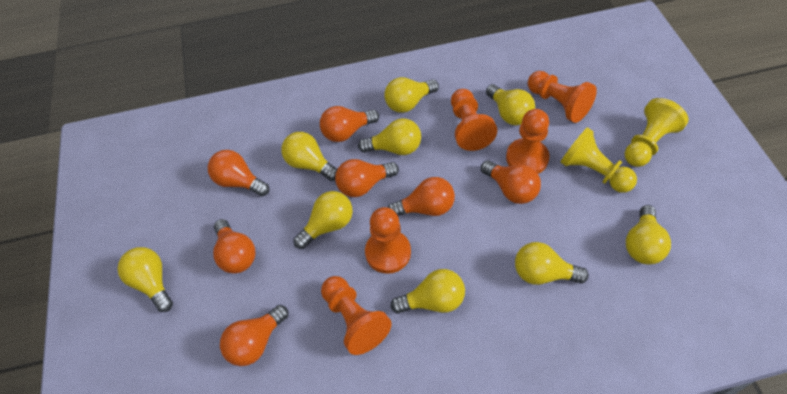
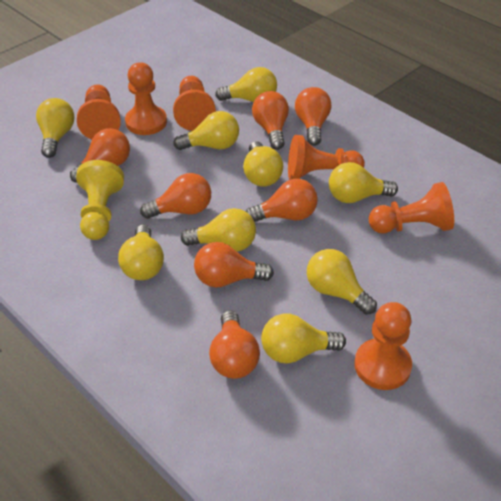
orange pawn: 5 -> 6
yellow pawn: 2 -> 1

